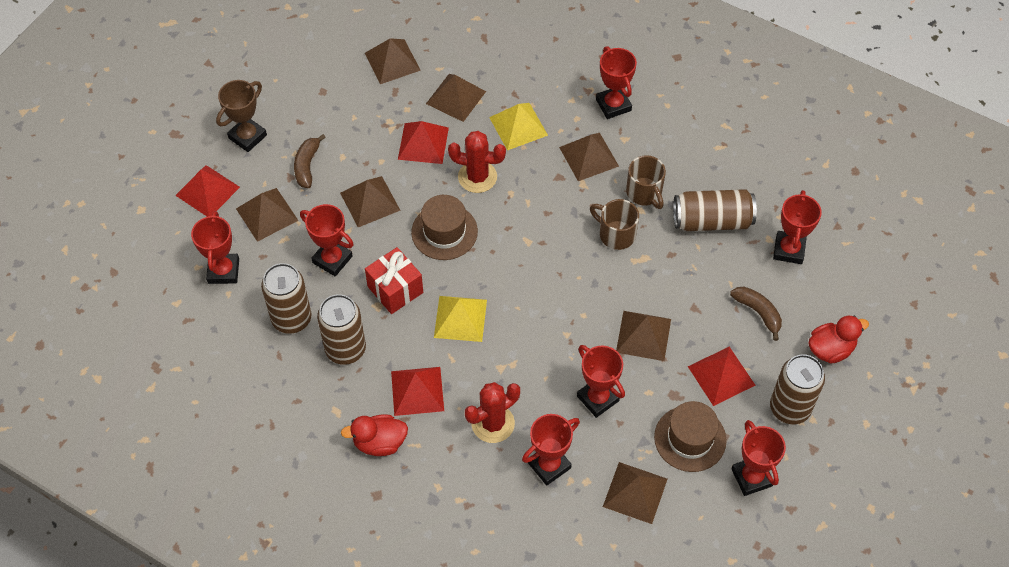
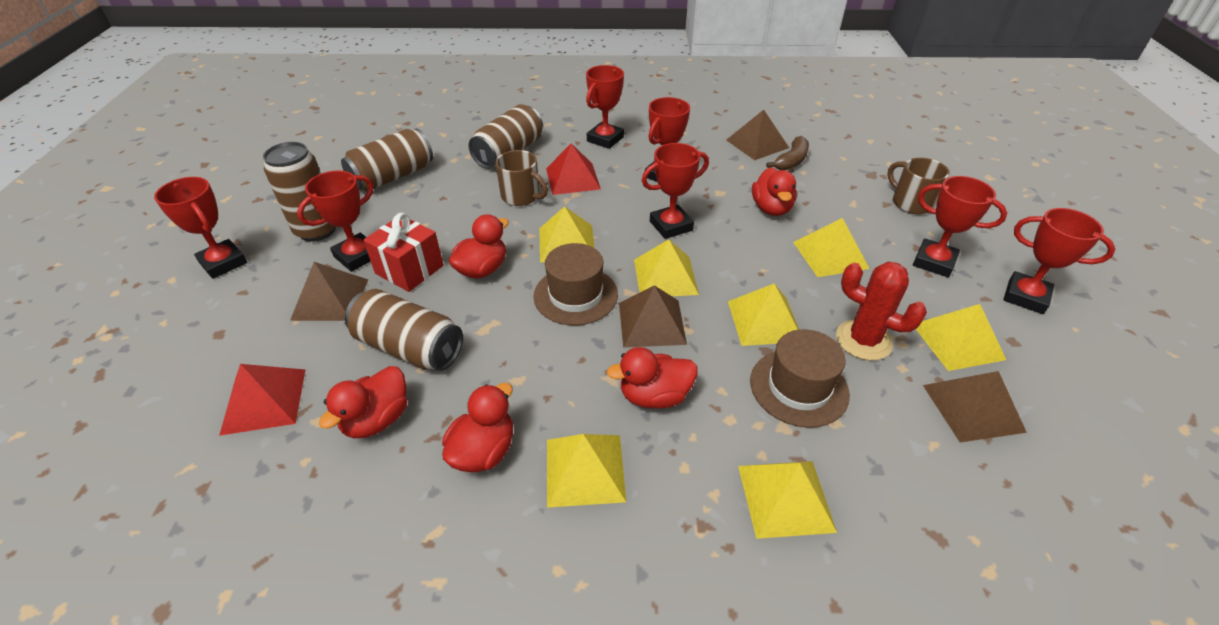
brown banana: 2 -> 1
brown pyramid: 7 -> 4
brown trophy: 1 -> 0
red cactus: 2 -> 1
red duck: 2 -> 5
red pyramid: 4 -> 2
yellow pyramid: 2 -> 7

